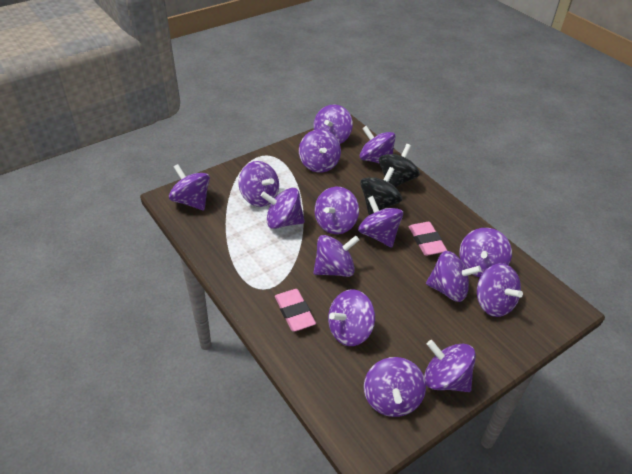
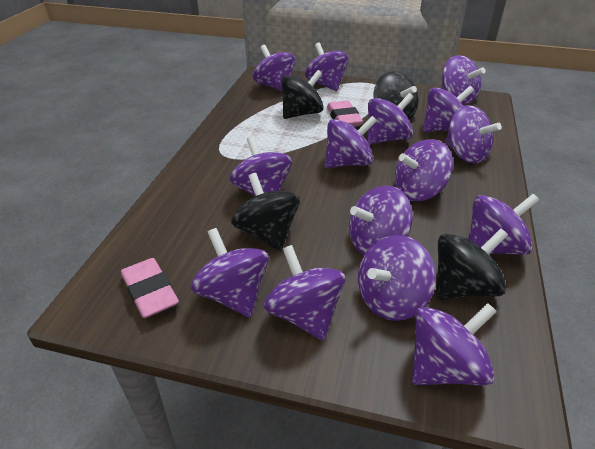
black spinning top: 2 -> 4

